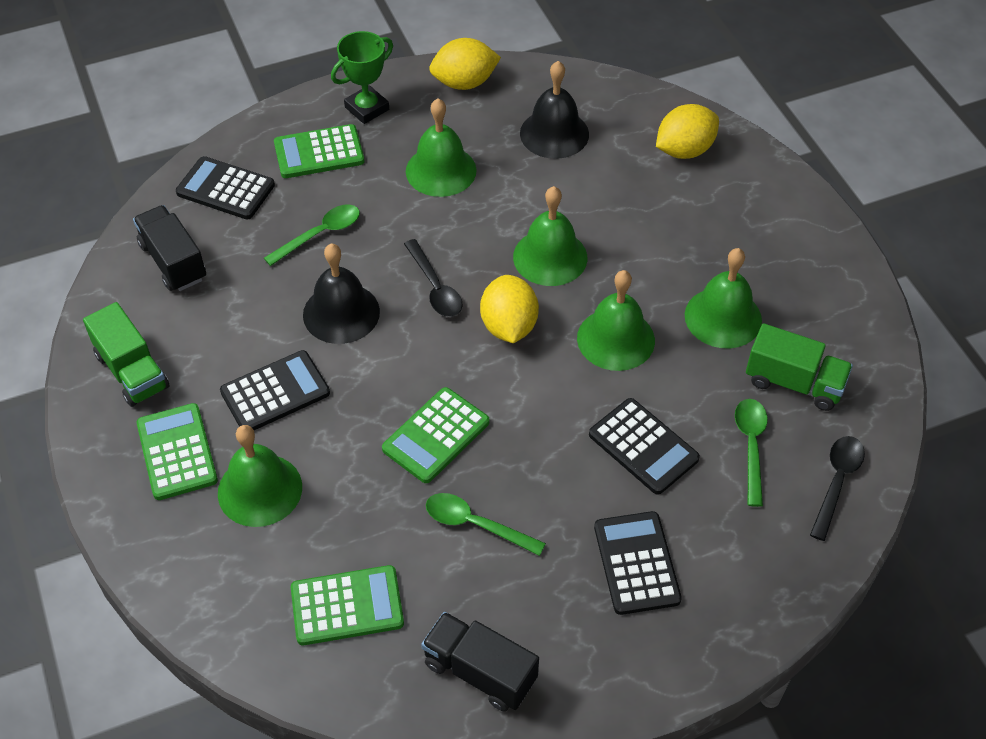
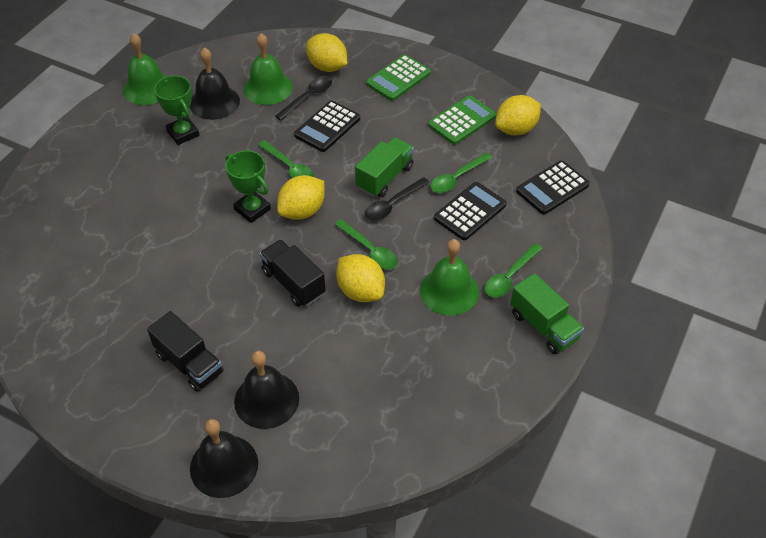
black bell: 2 -> 3
black calculator: 4 -> 3
green bell: 5 -> 3
green calculator: 4 -> 2
green spoon: 3 -> 4
green trophy: 1 -> 2
yellow lemon: 3 -> 4

